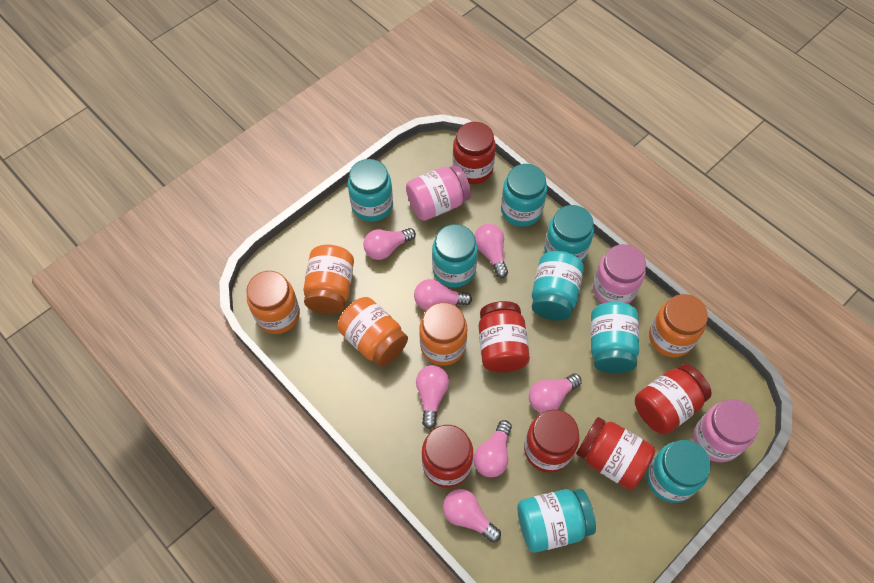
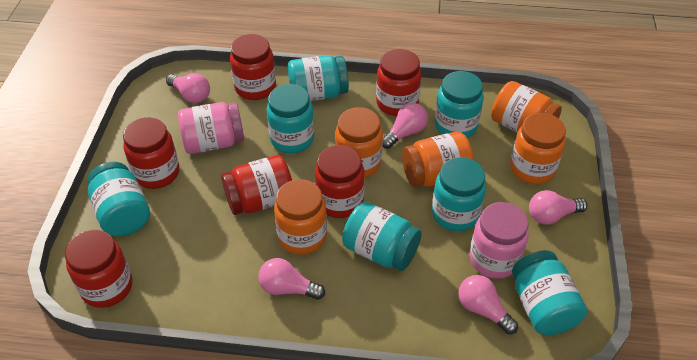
pink jar: 3 -> 2
pink light bulb: 7 -> 5
turquoise jar: 8 -> 7

